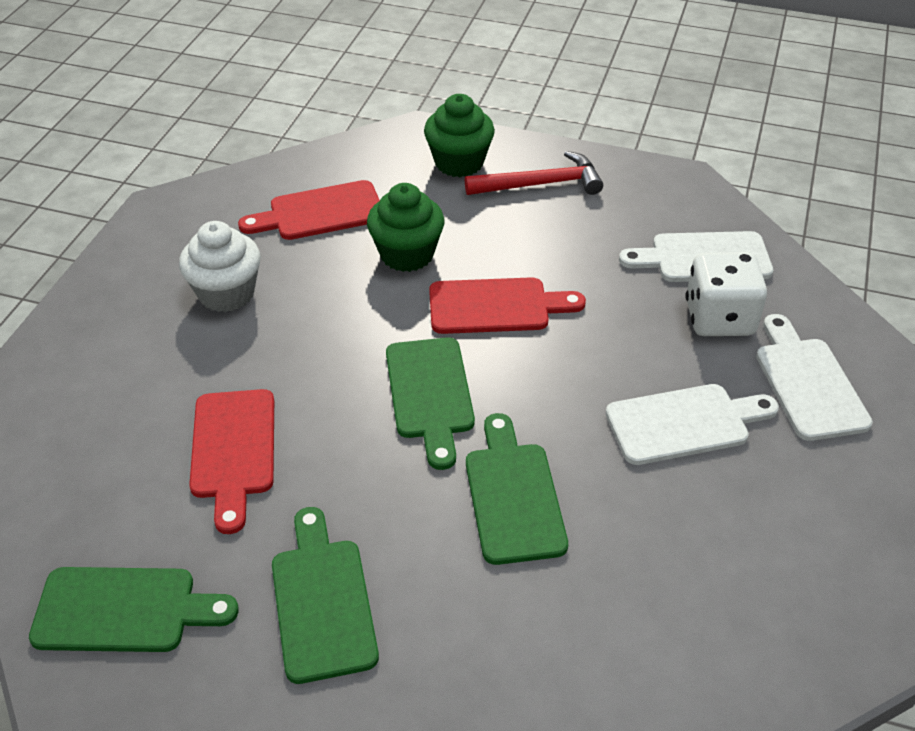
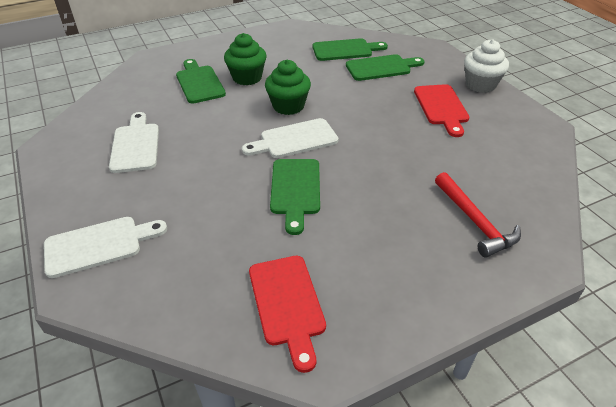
red cutting board: 3 -> 2
white dice: 1 -> 0

